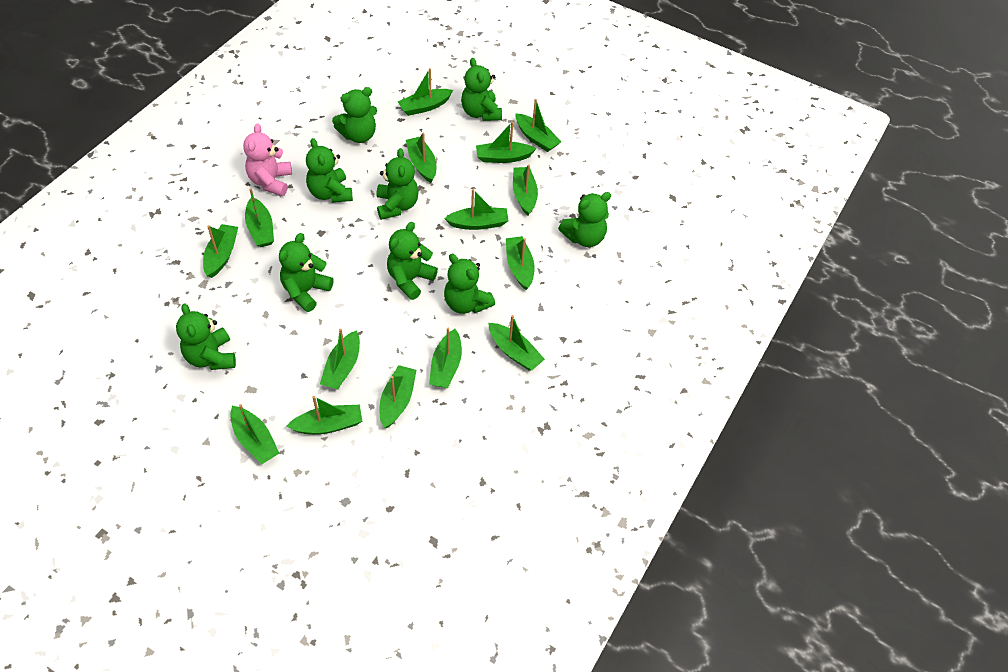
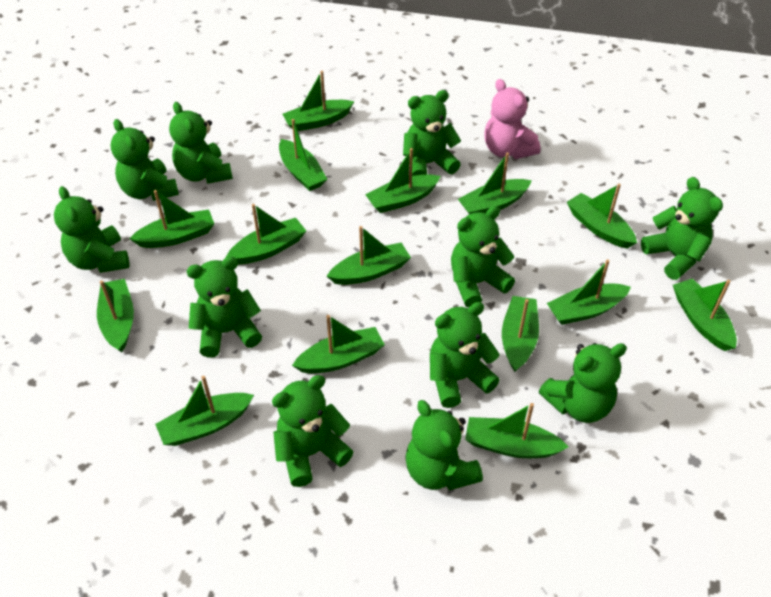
green teddy bear: 9 -> 11

